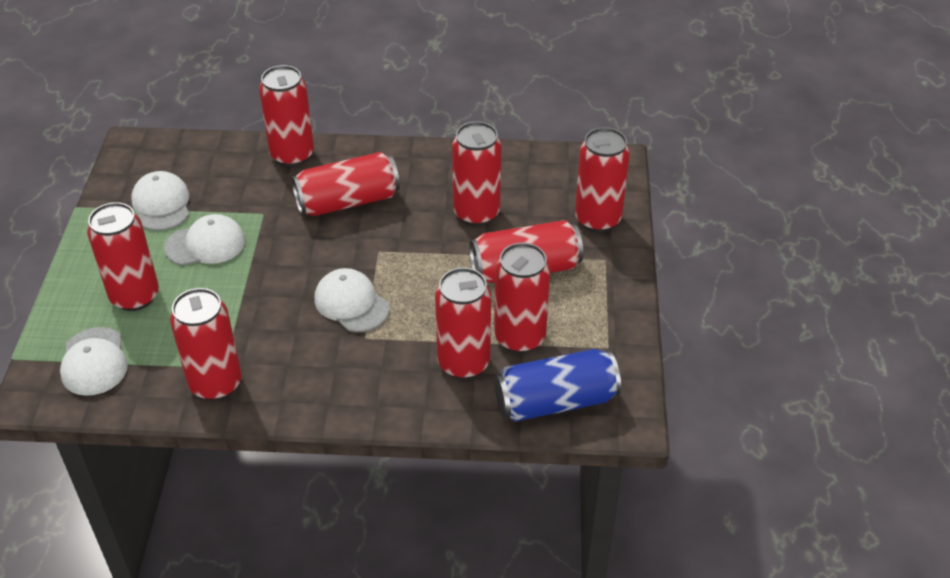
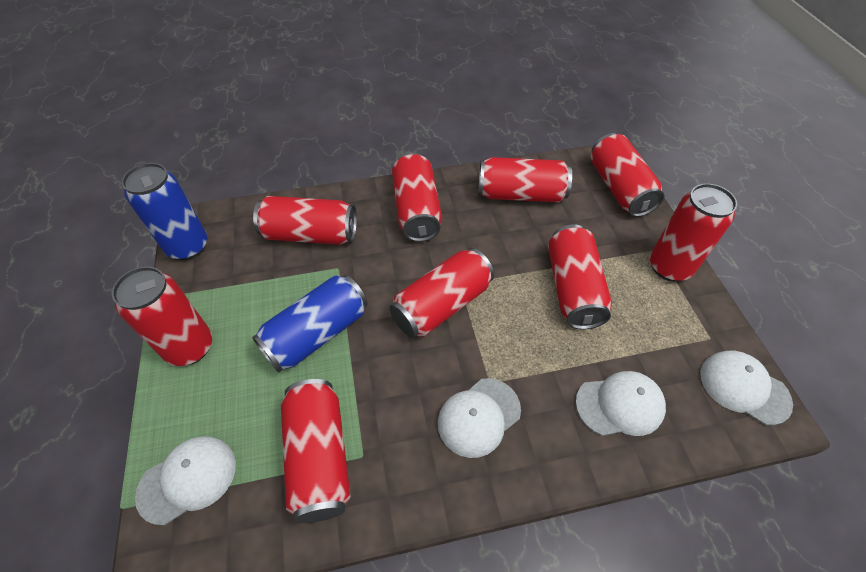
blue can: 1 -> 2

